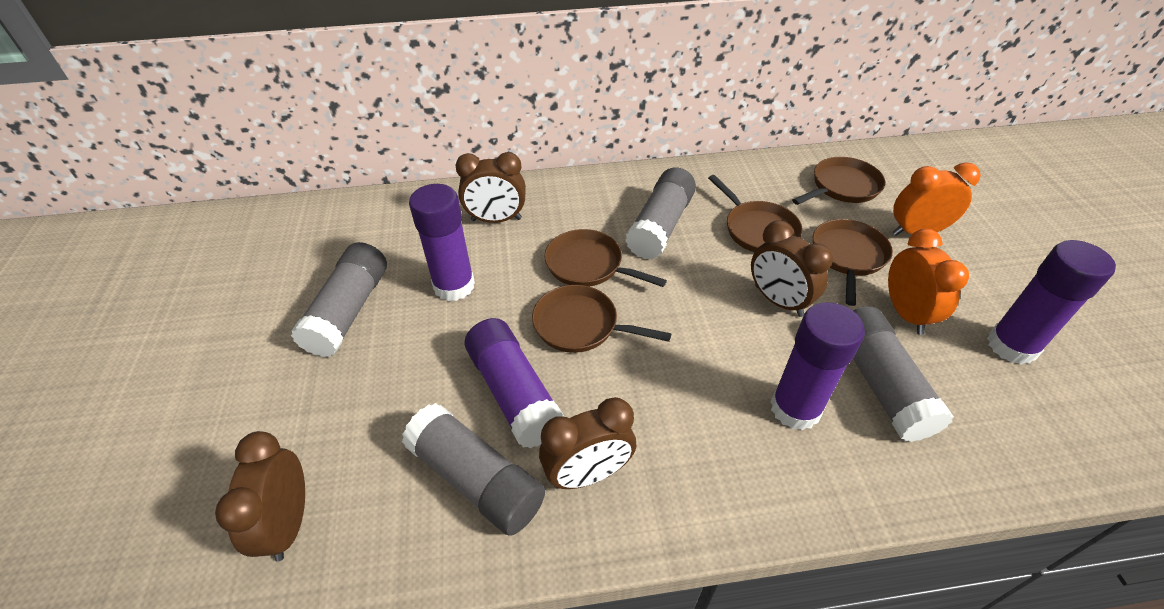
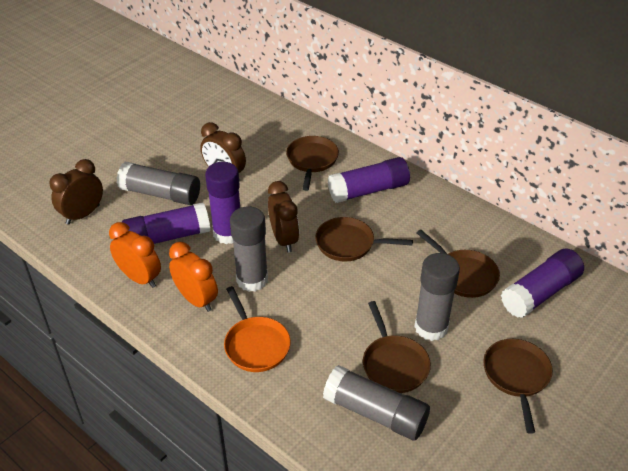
brown clock: 4 -> 3
orange pan: 0 -> 1

